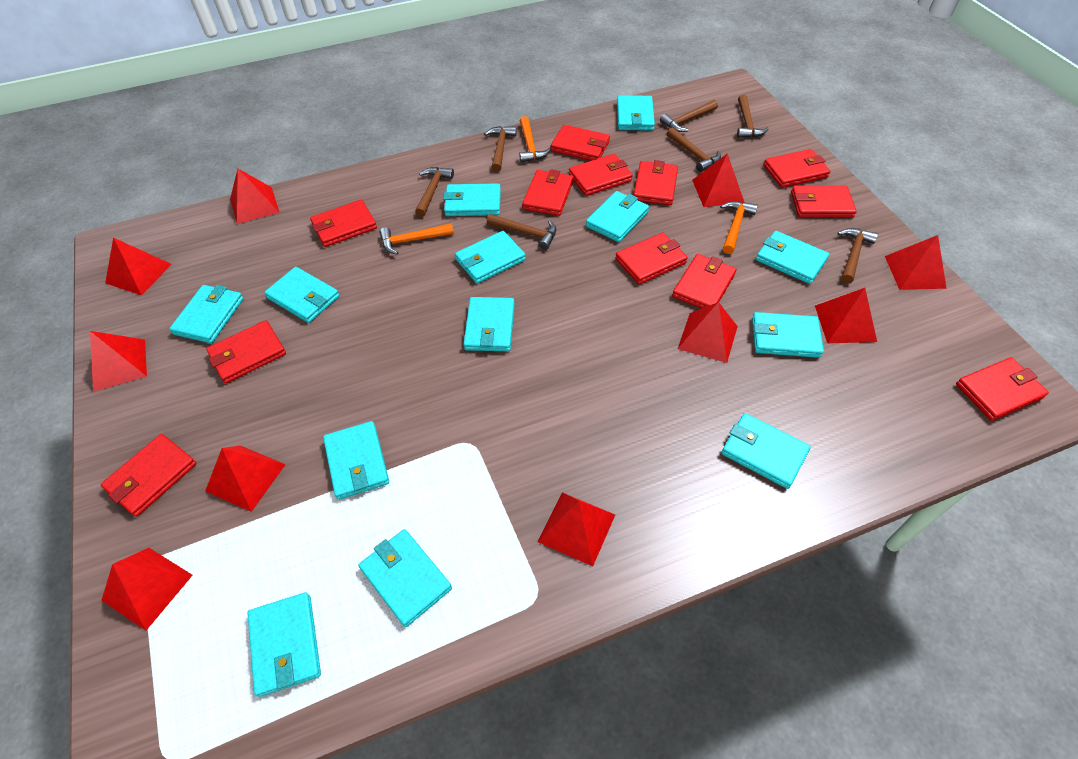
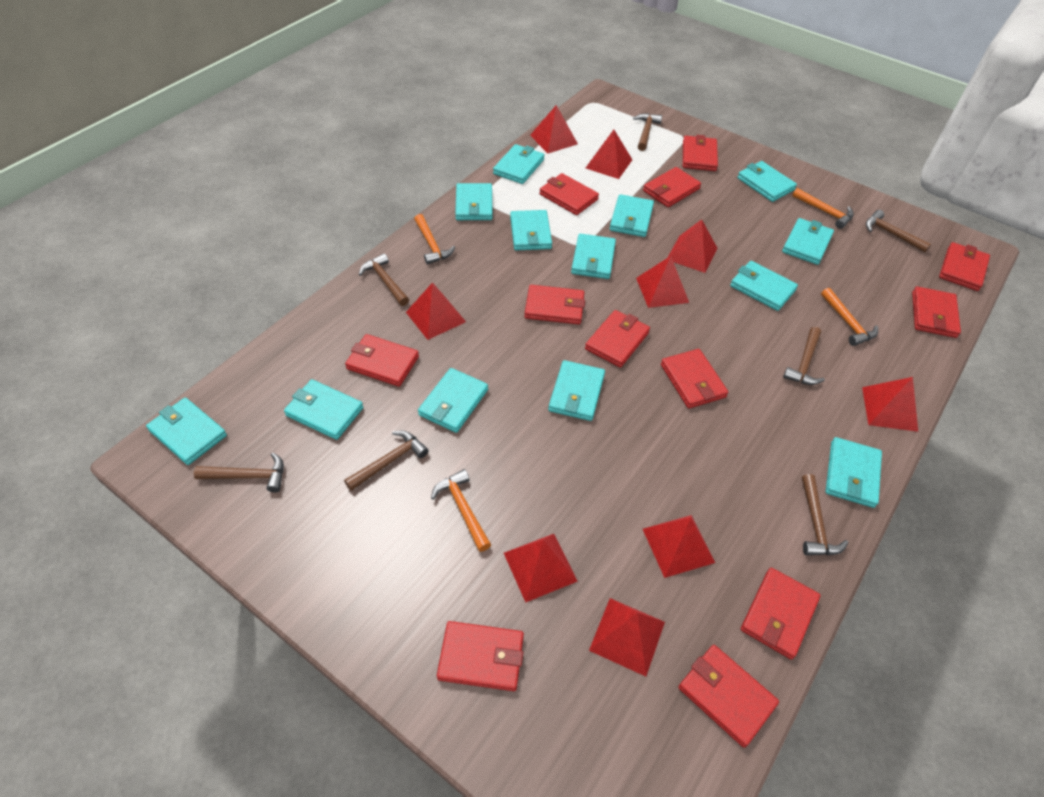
orange hammer: 3 -> 4
red pyramid: 10 -> 9

